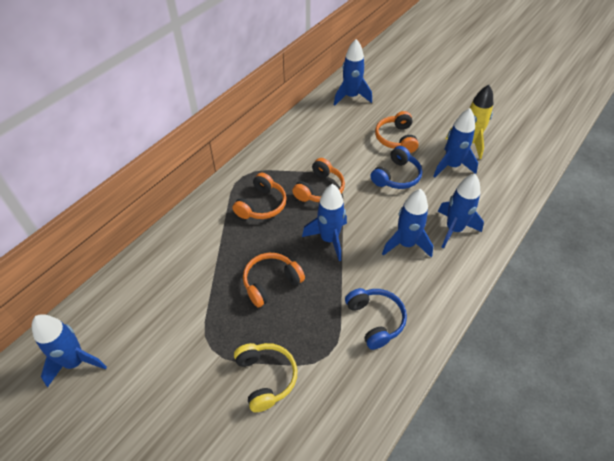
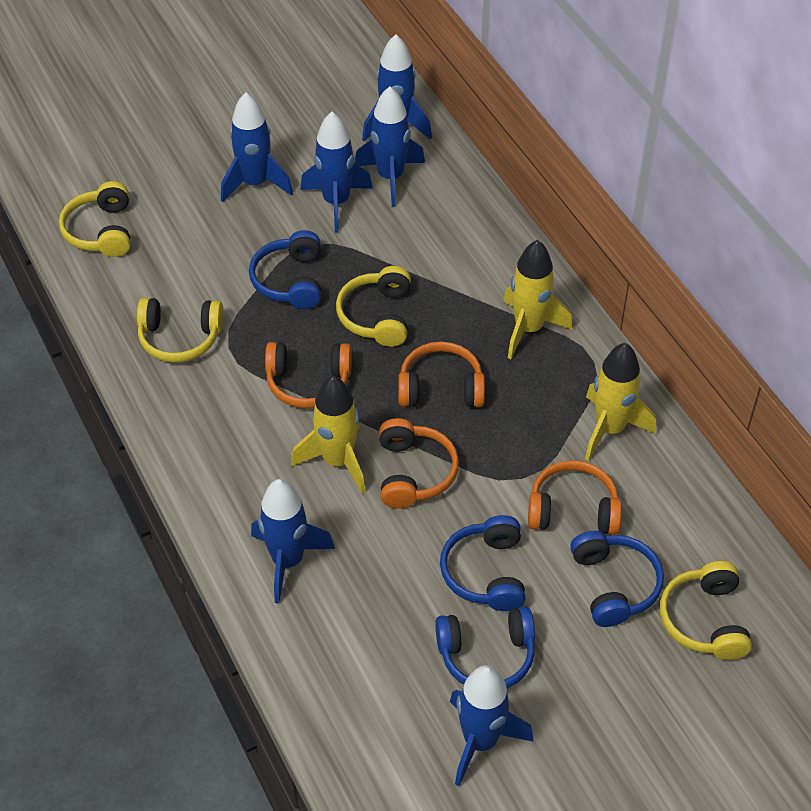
blue headphones: 2 -> 4
yellow headphones: 1 -> 4
yellow rocket: 1 -> 3

